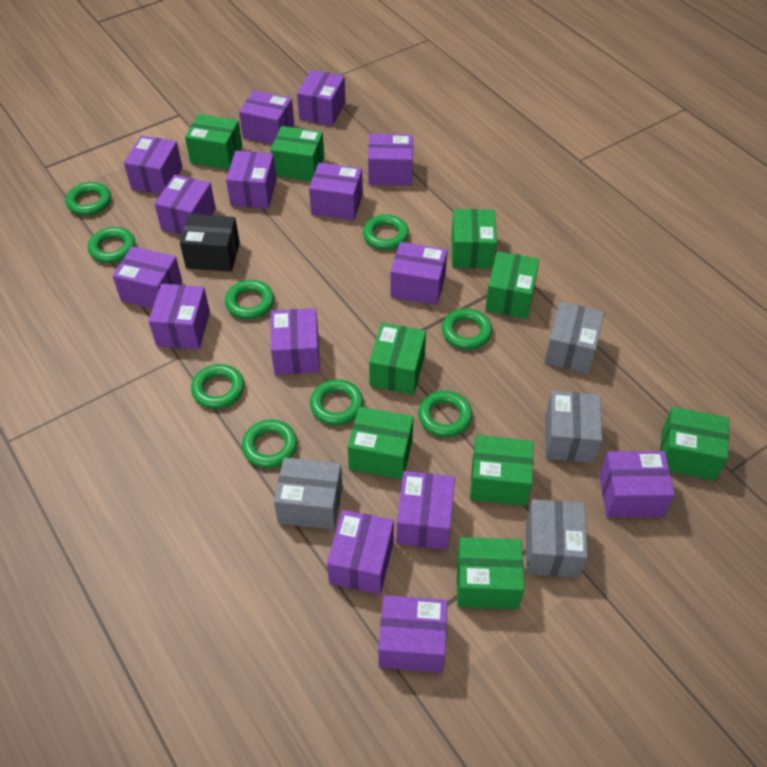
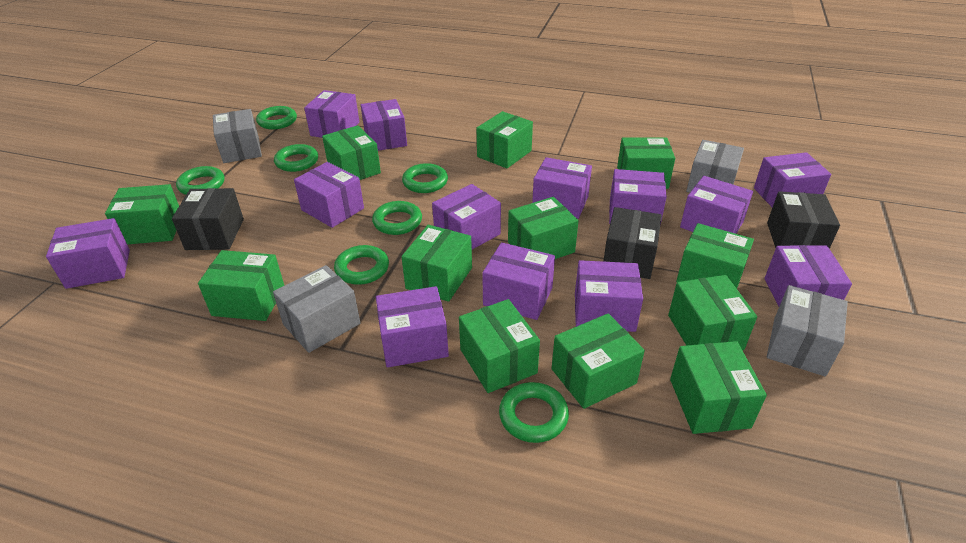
black box: 1 -> 3
green box: 9 -> 12
green ring: 9 -> 7
purple box: 15 -> 13

